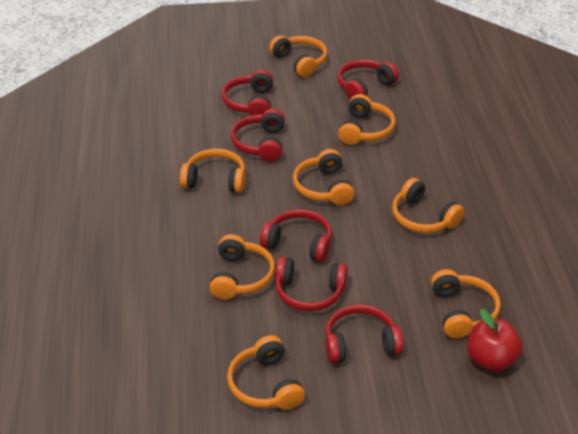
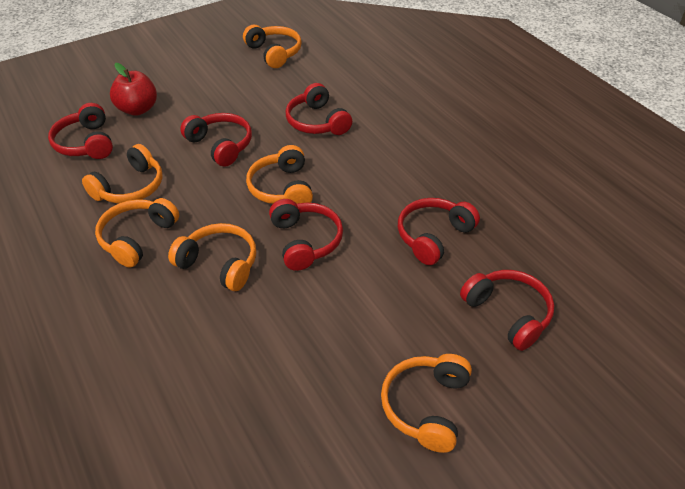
orange headphones: 8 -> 6

